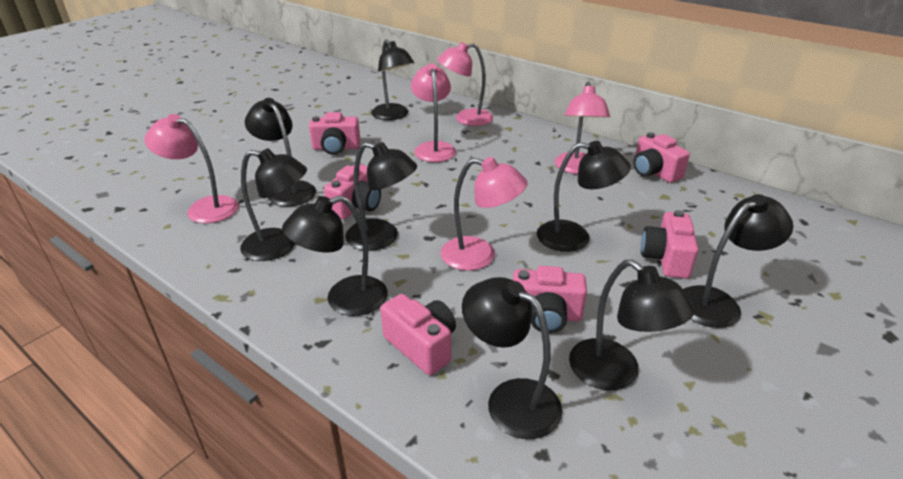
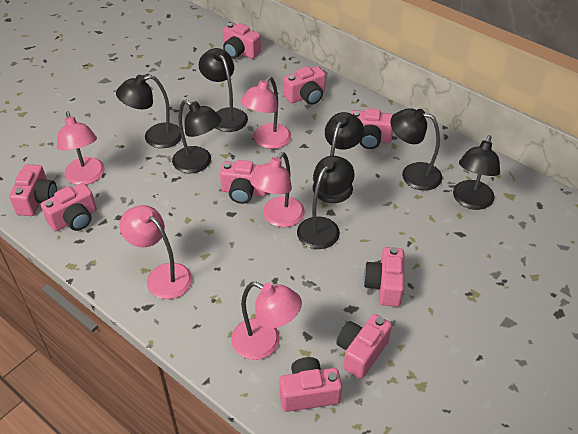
black lamp: 9 -> 7
pink camera: 6 -> 9

